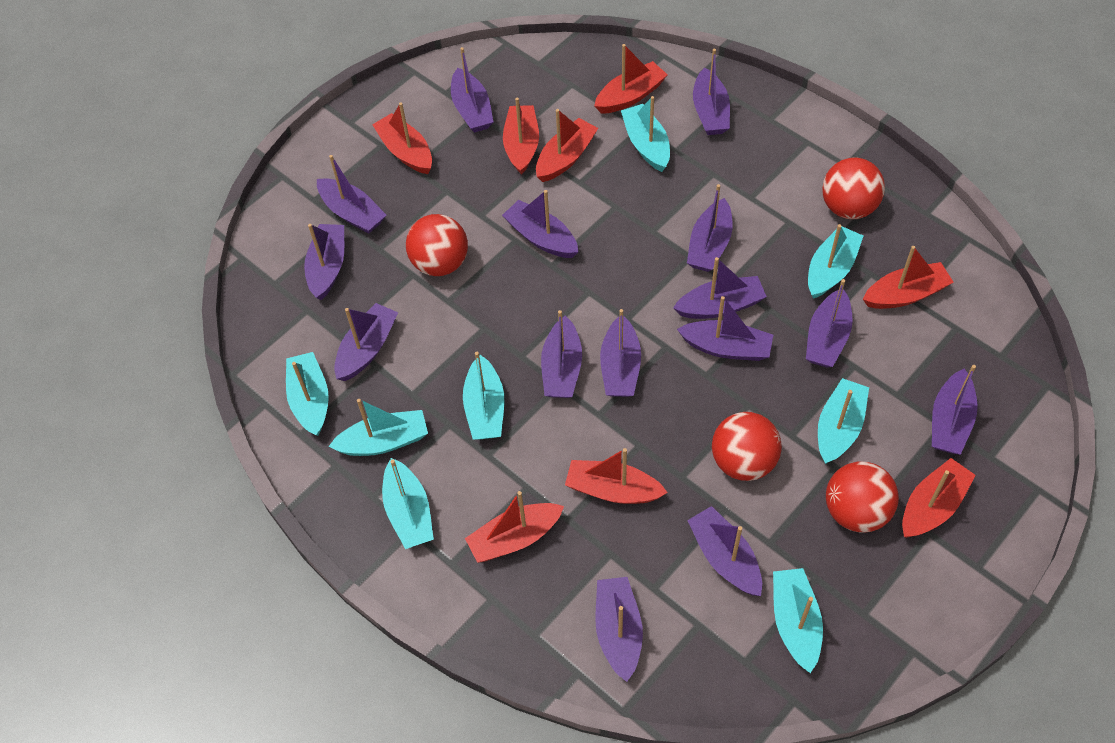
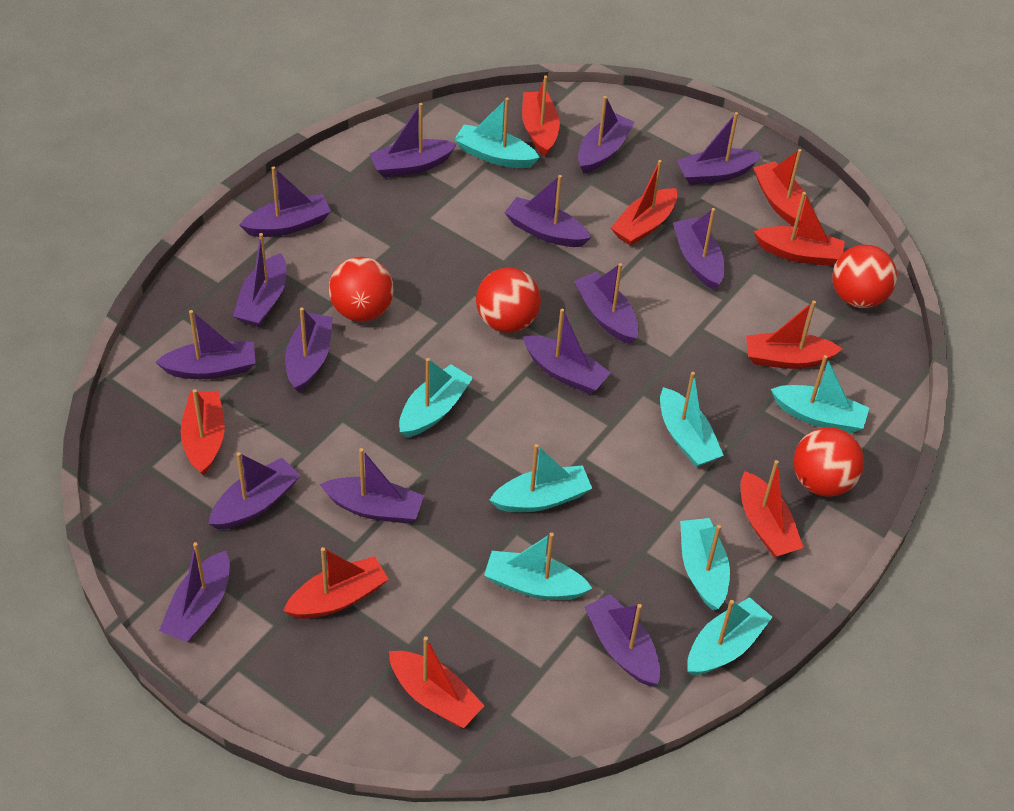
red boat: 8 -> 9

